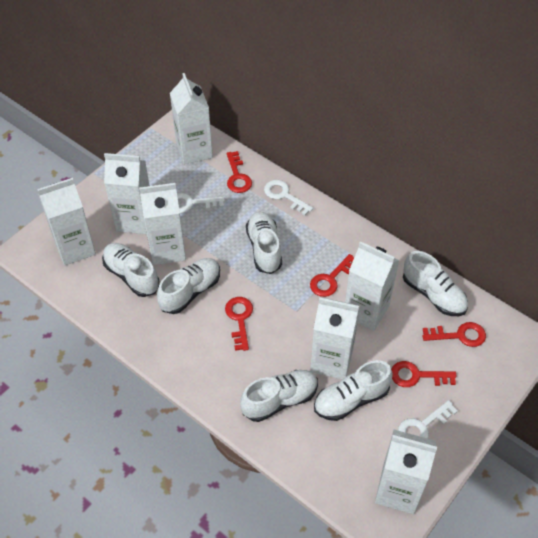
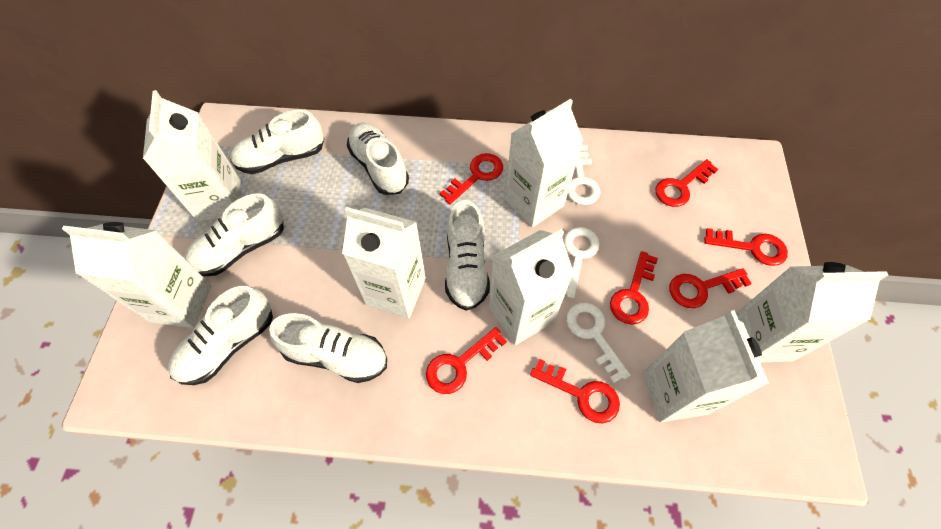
red key: 5 -> 7

